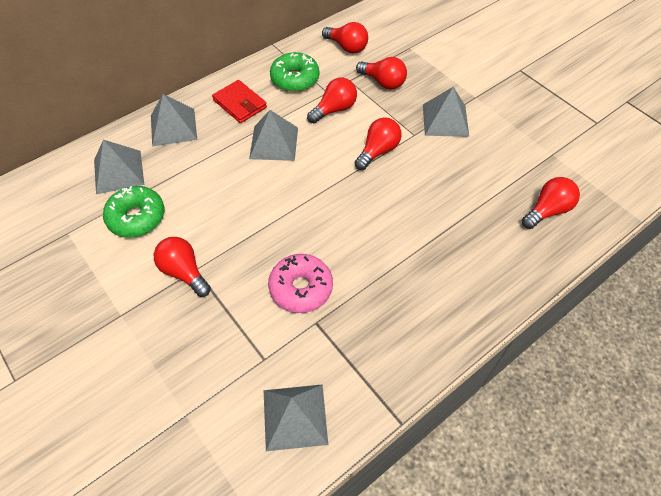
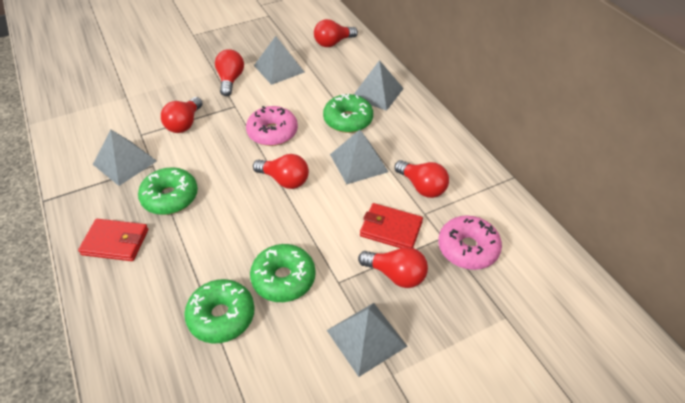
green donut: 2 -> 4
pink donut: 1 -> 2
red wallet: 1 -> 2

